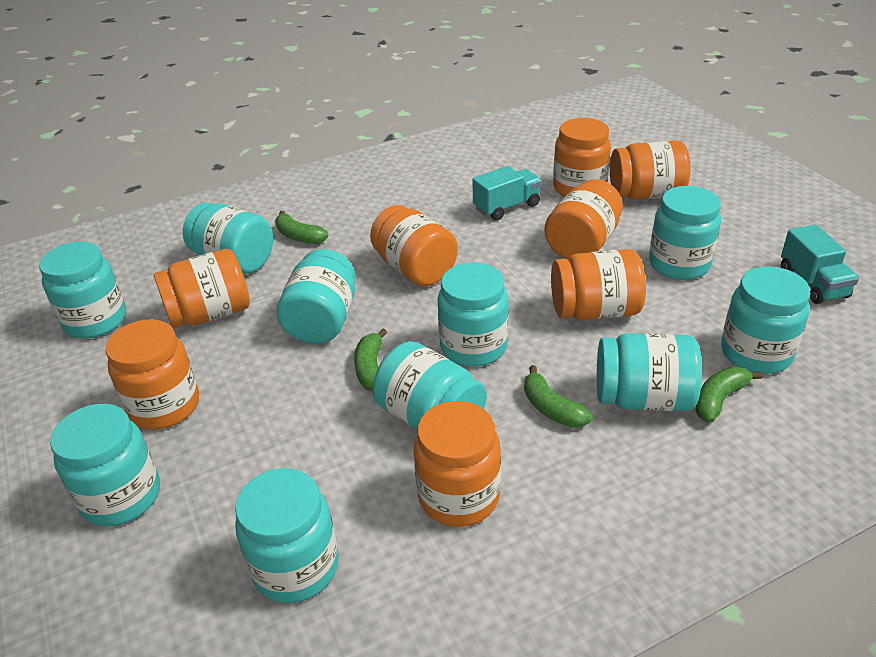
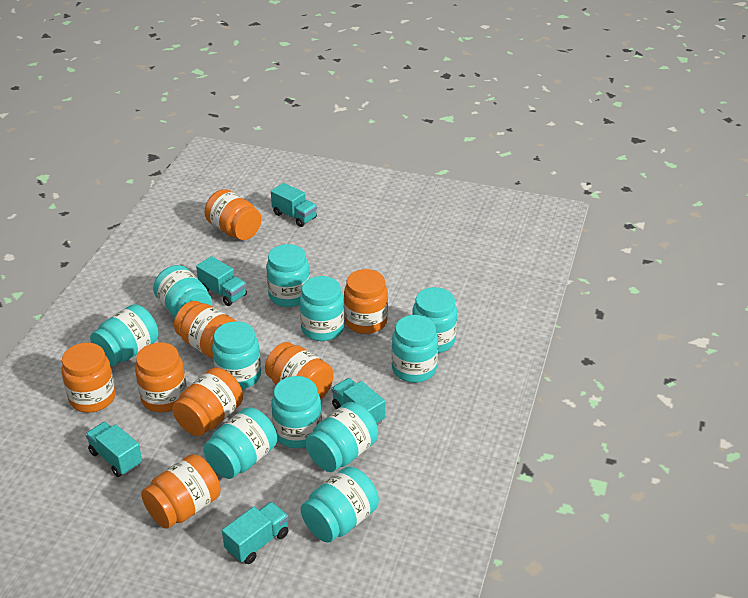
green banana: 4 -> 0
turquoise jar: 10 -> 11
turquoise truck: 2 -> 5

